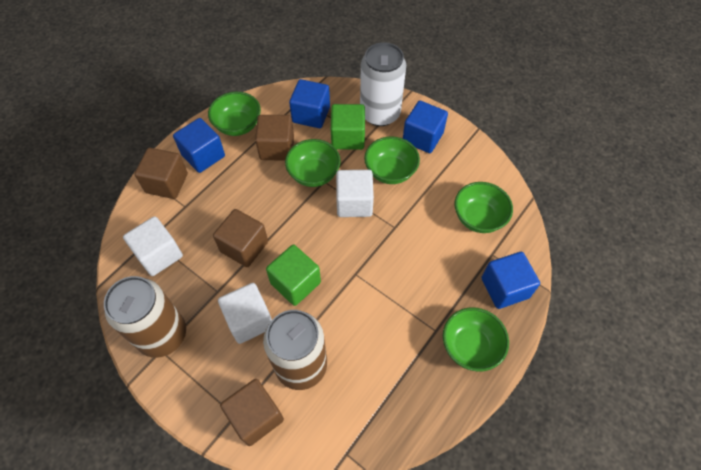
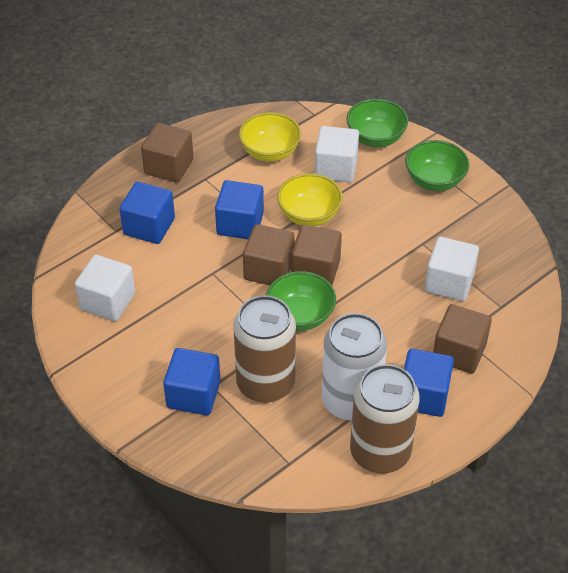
green bowl: 5 -> 3
green cube: 2 -> 0
yellow bowl: 0 -> 2

